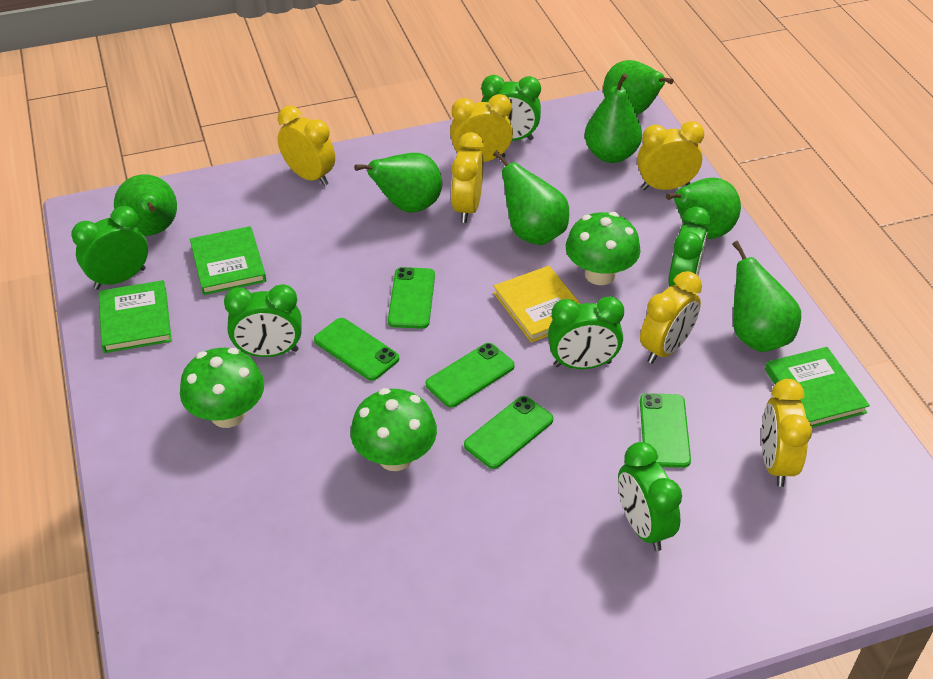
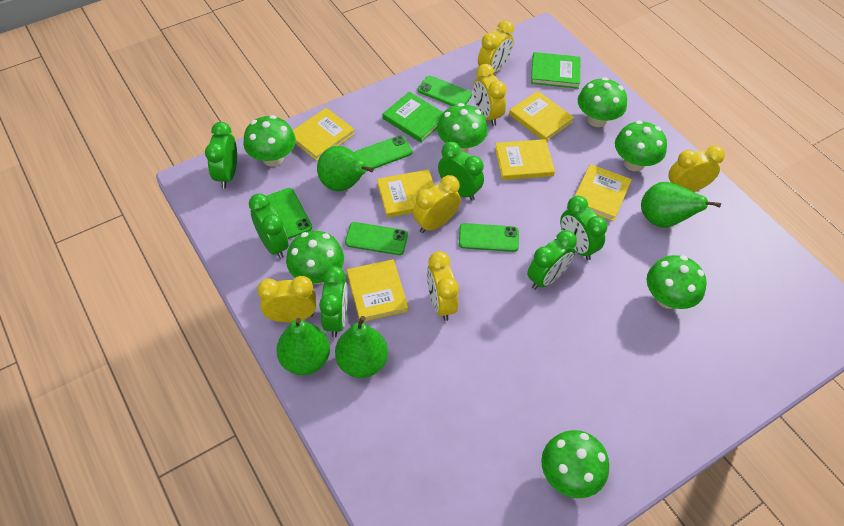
green book: 3 -> 2
green mushroom: 3 -> 7
green pear: 7 -> 4
yellow book: 1 -> 6

